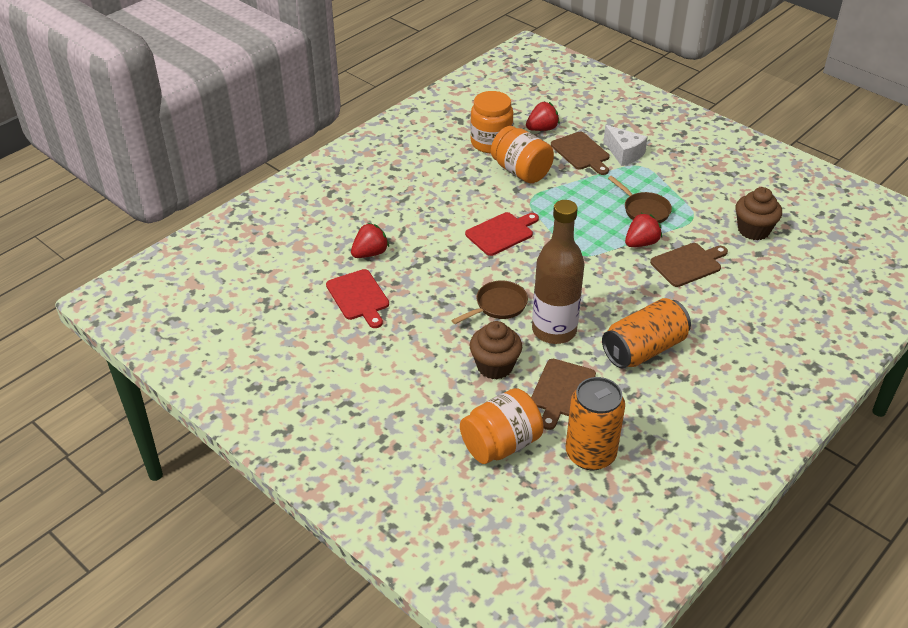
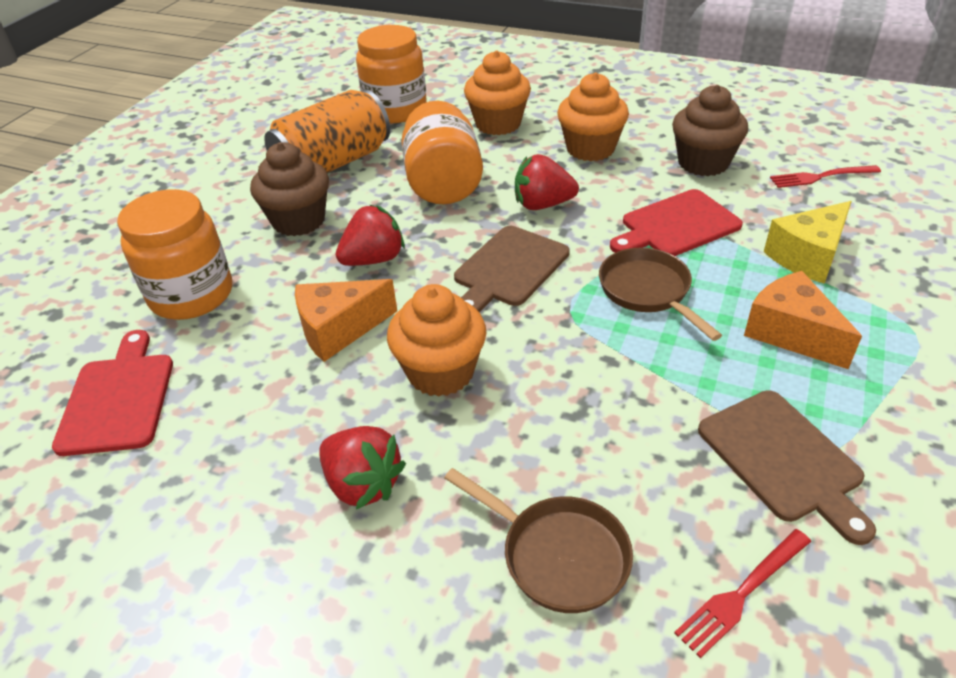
brown bottle: 1 -> 0
brown cutting board: 3 -> 2
orange can: 2 -> 1
orange cheese: 0 -> 2
orange cupcake: 0 -> 3
red fork: 0 -> 2
white cheese: 1 -> 0
yellow cheese: 0 -> 1

